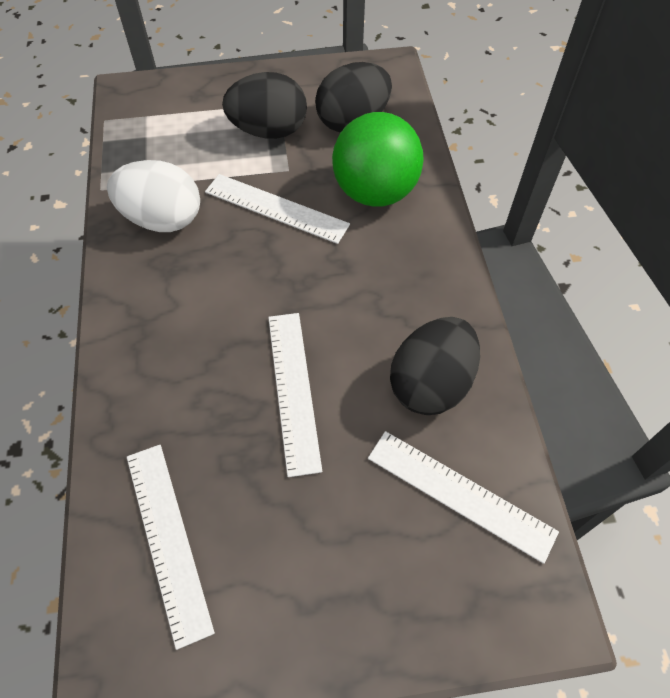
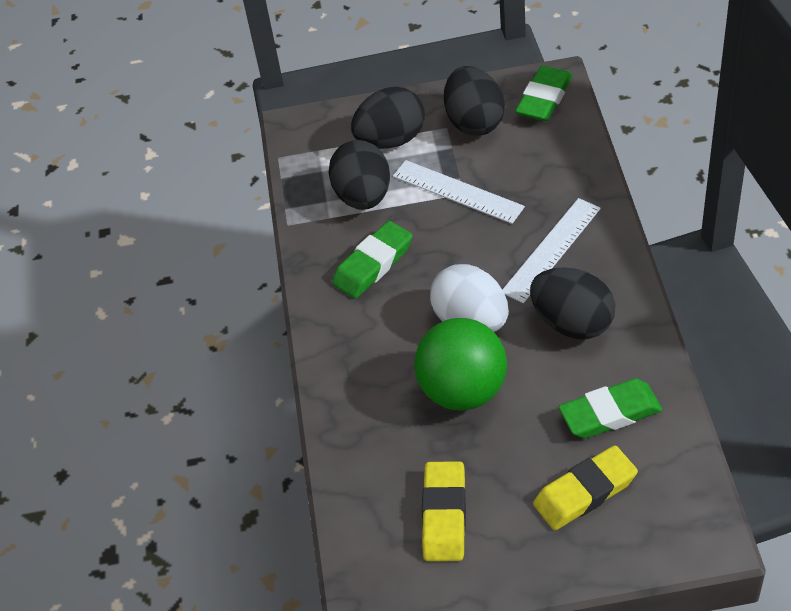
black egg: 3 -> 4
green eraser: 0 -> 3
white ruler: 4 -> 2
yellow eraser: 0 -> 2

